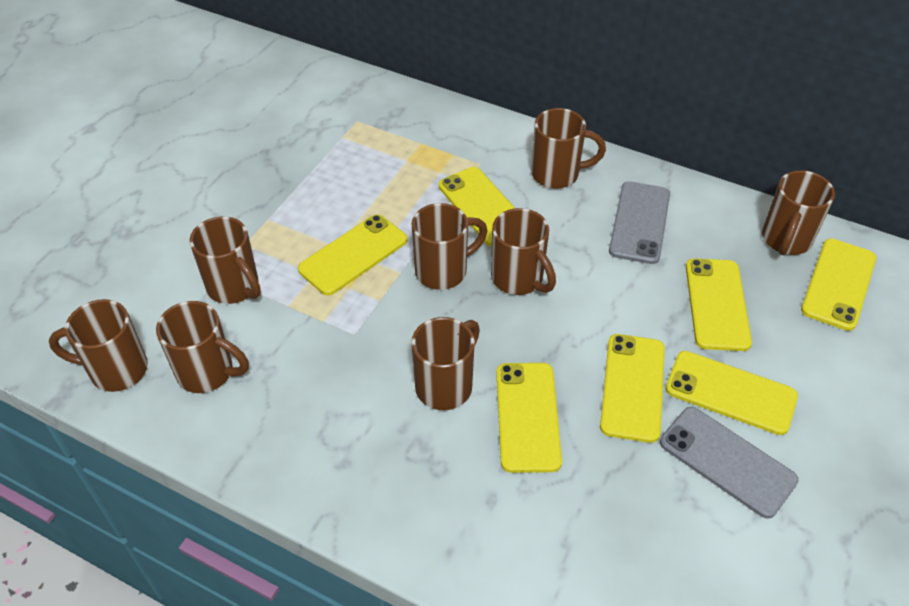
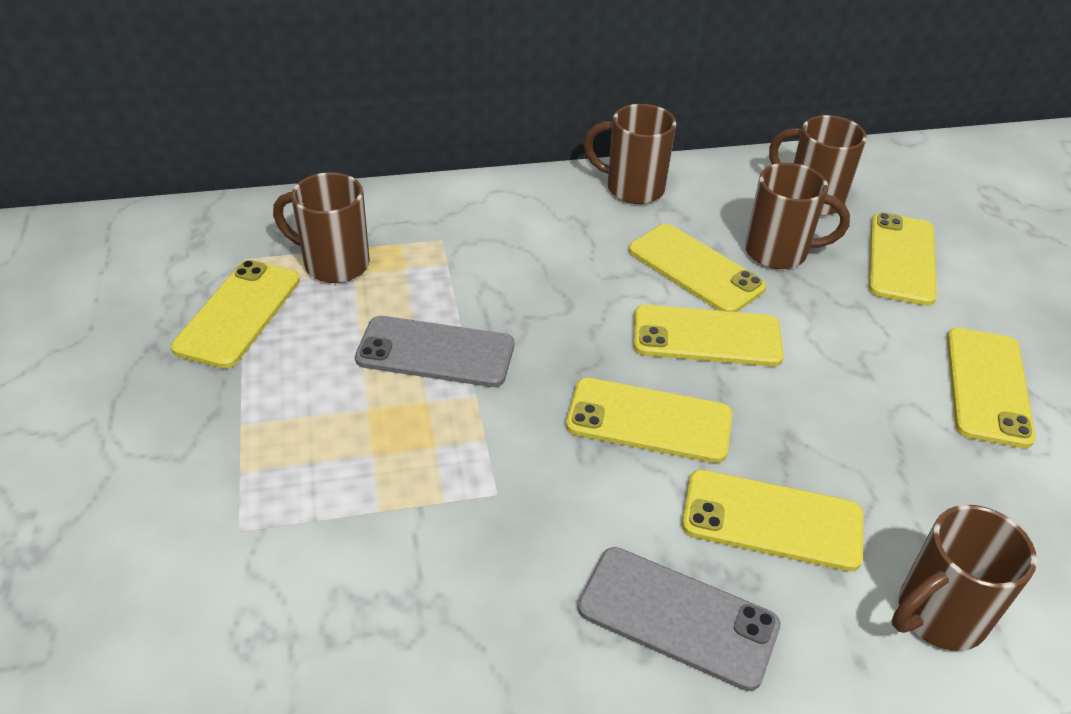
brown mug: 8 -> 5

